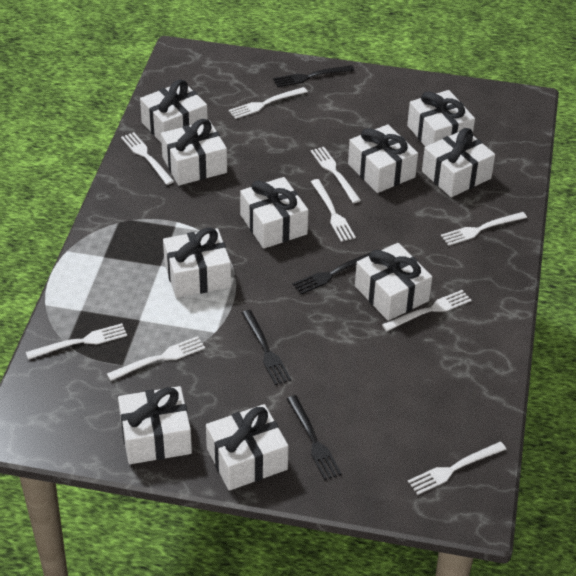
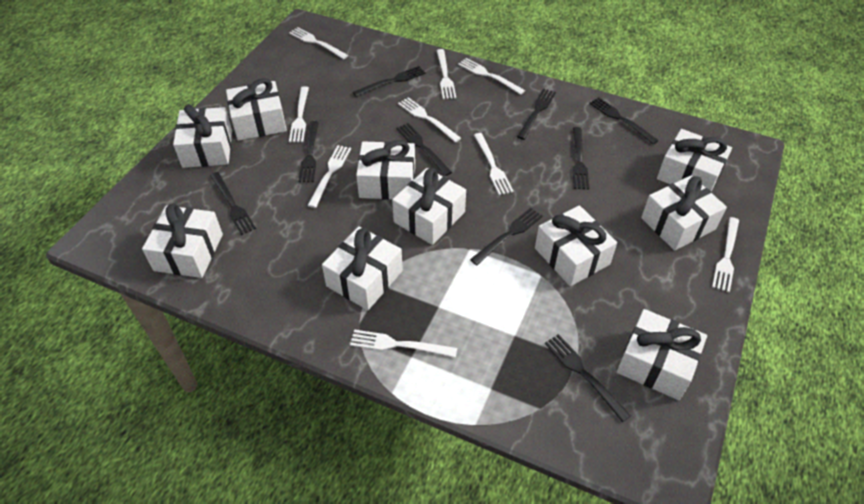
black fork: 4 -> 9

